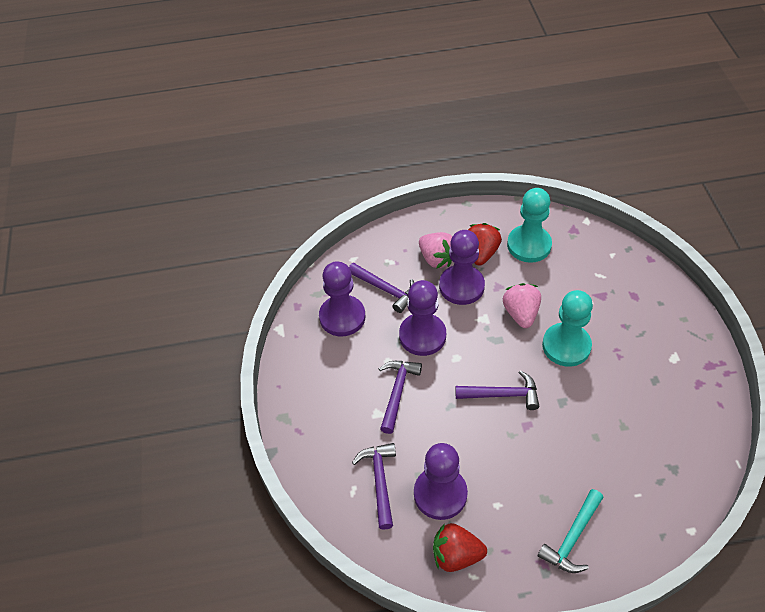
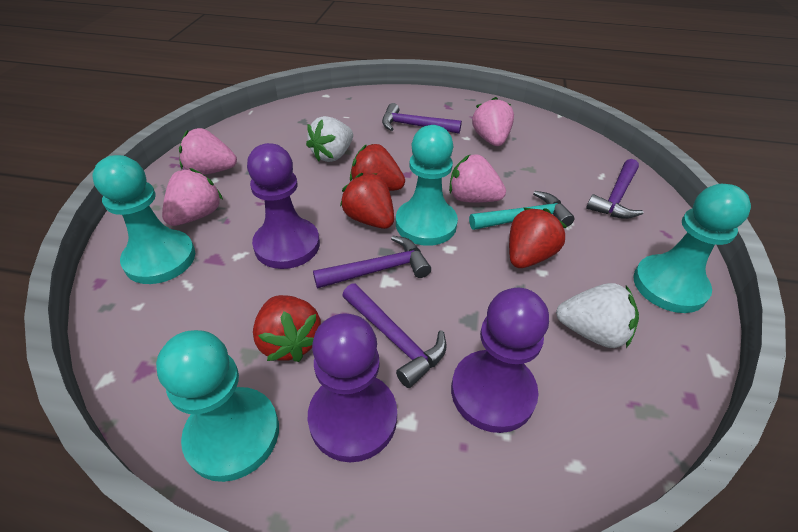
pink strawberry: 2 -> 4
purple pawn: 4 -> 3
red strawberry: 2 -> 4
turquoise pawn: 2 -> 4
white strawberry: 0 -> 2

